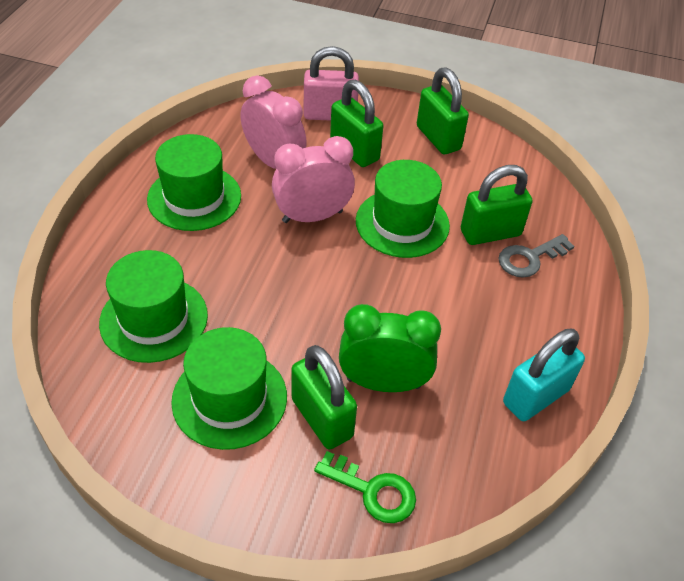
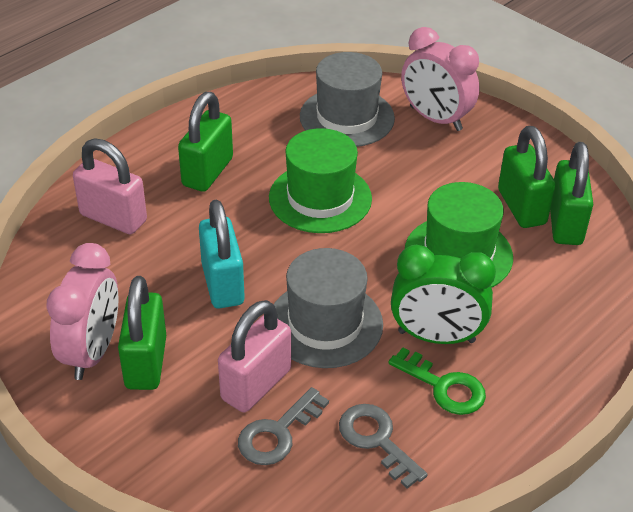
green hat: 4 -> 2
grey hat: 0 -> 2
grey key: 1 -> 2
pink padlock: 1 -> 2

